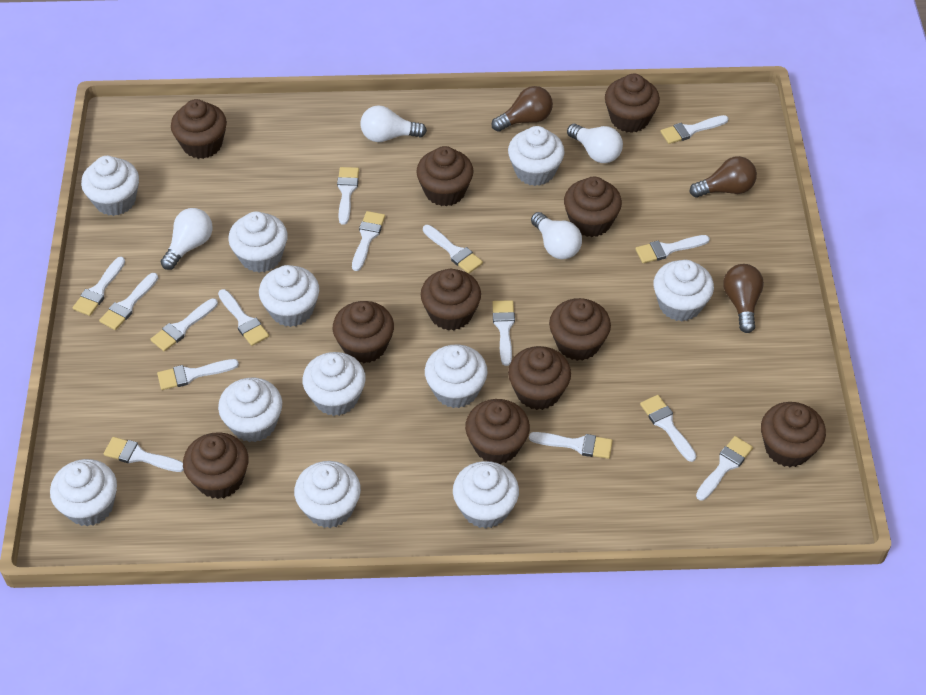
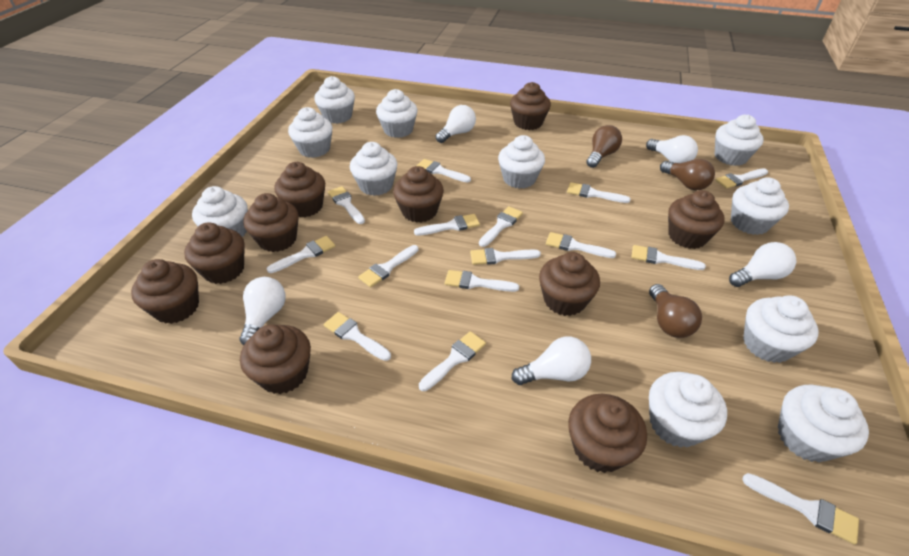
brown cupcake: 11 -> 10
white light bulb: 4 -> 5

